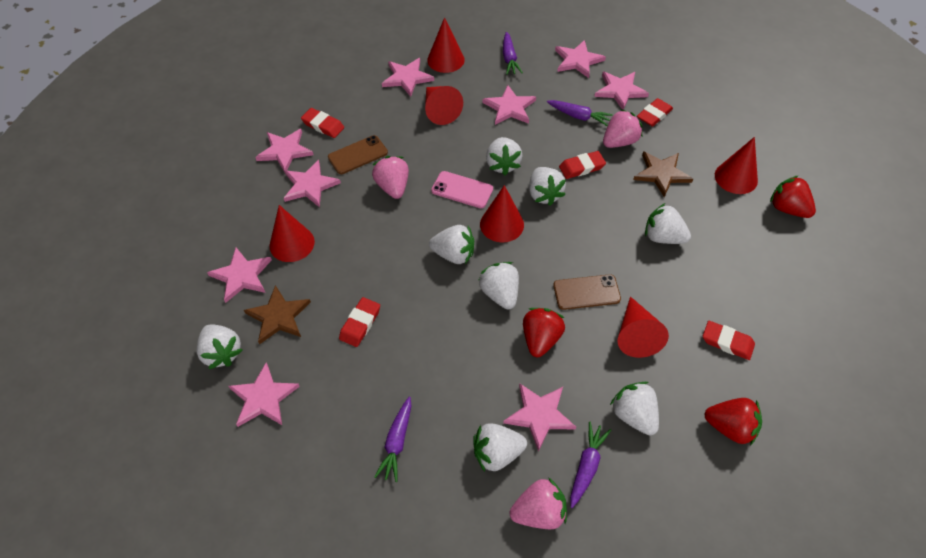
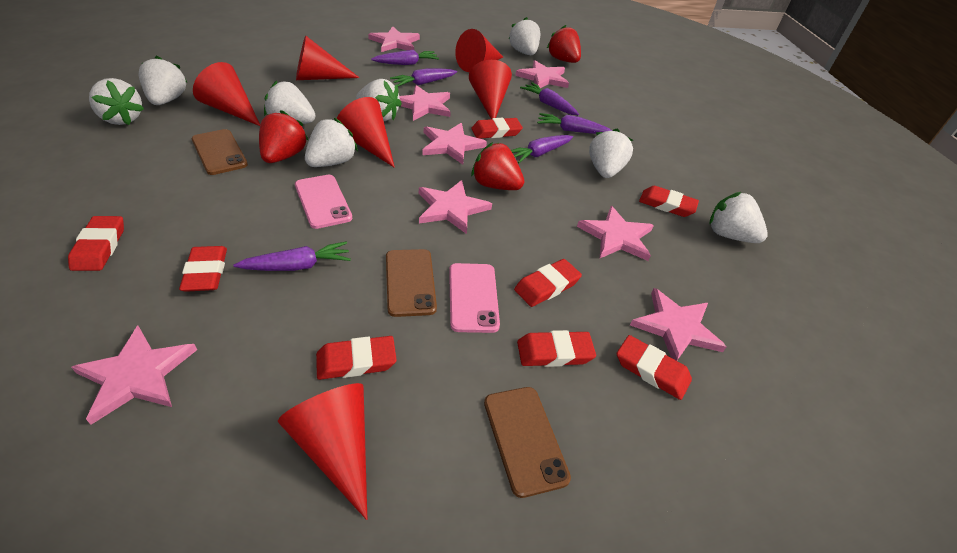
brown phone: 2 -> 3
brown star: 2 -> 0
pink phone: 1 -> 2
pink star: 9 -> 8
pink strawberry: 3 -> 0
purple carrot: 4 -> 6
red eraser: 5 -> 8

